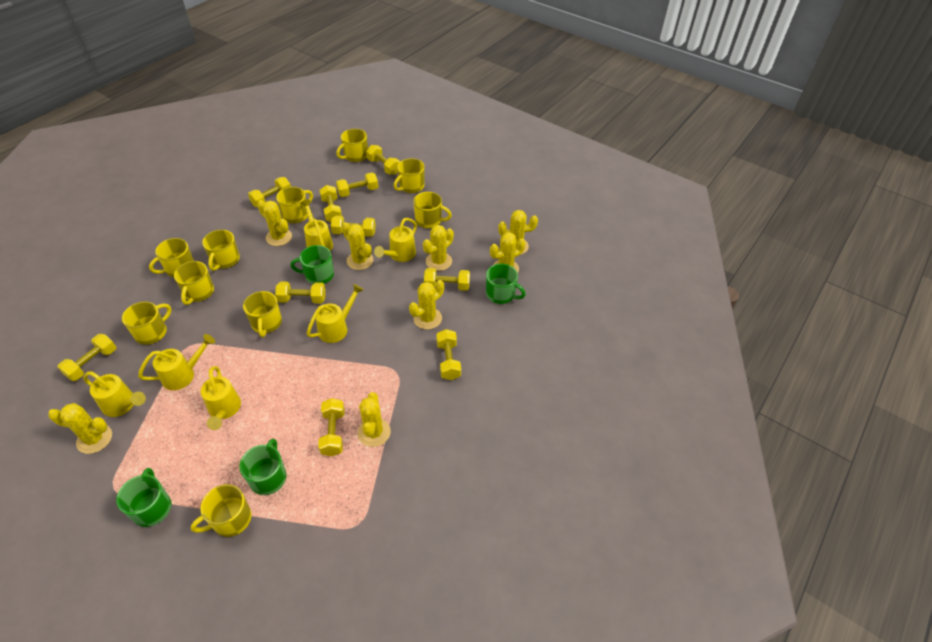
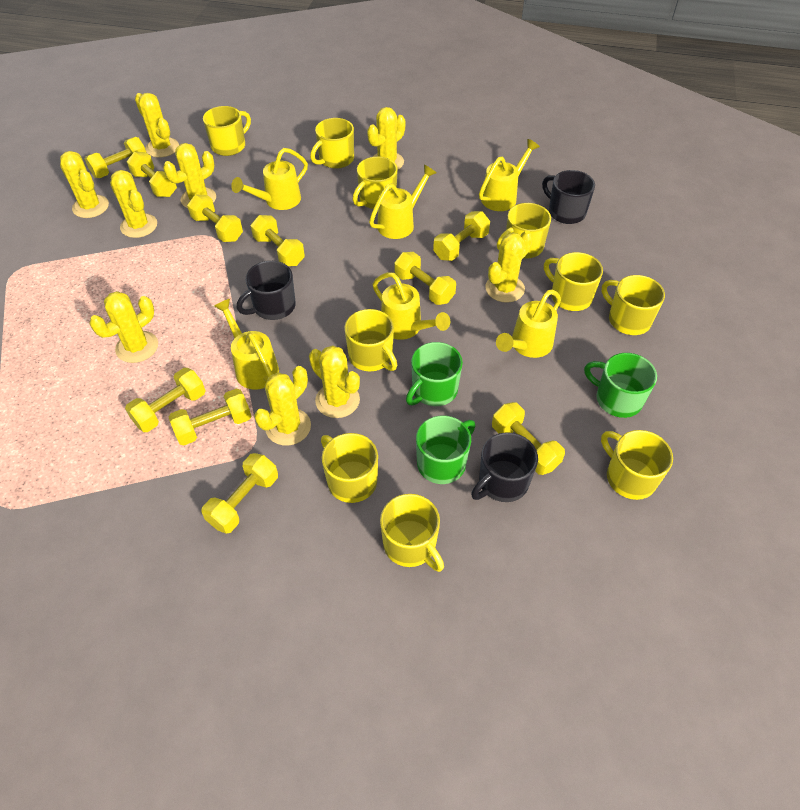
black mug: 0 -> 3
green mug: 4 -> 3
yellow cactus: 8 -> 9

